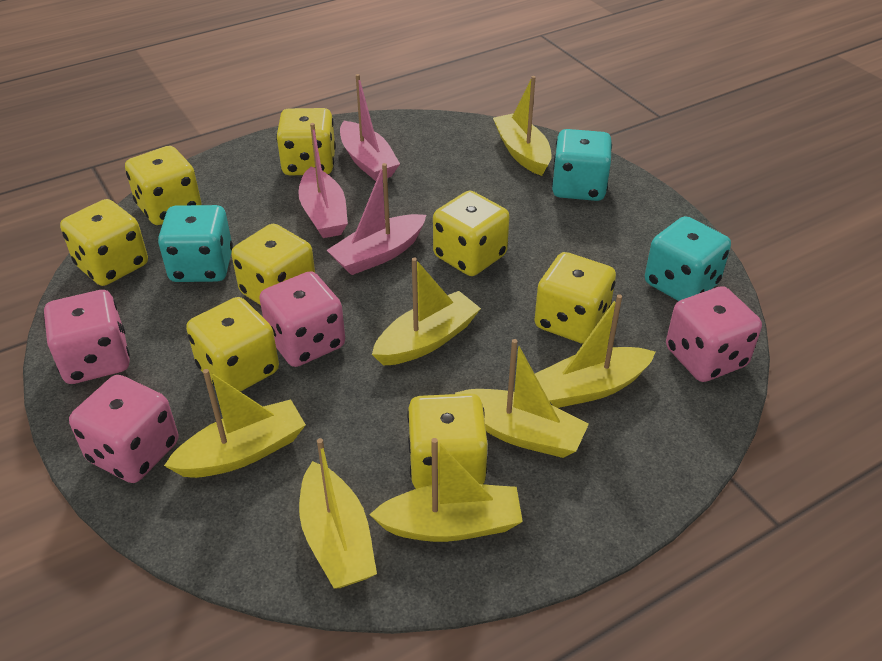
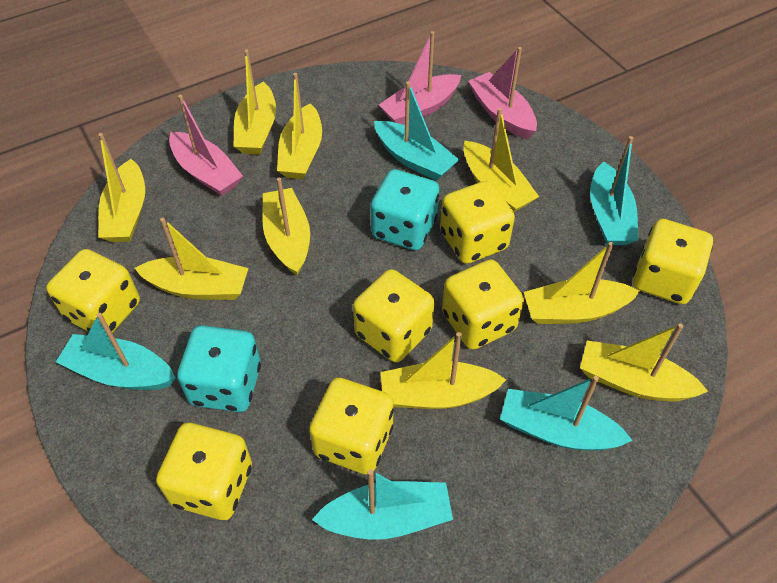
pink dice: 4 -> 0
turquoise boat: 0 -> 5
turquoise dice: 3 -> 2
yellow boat: 7 -> 9
yellow dice: 8 -> 7

